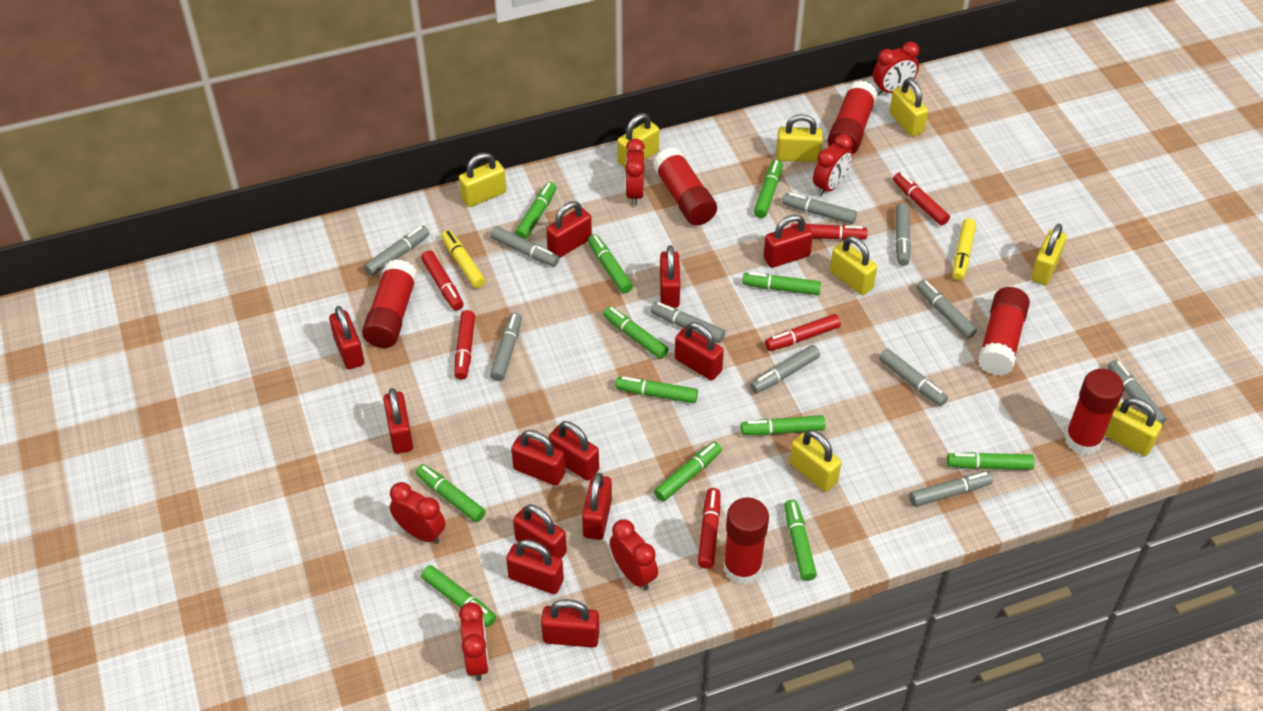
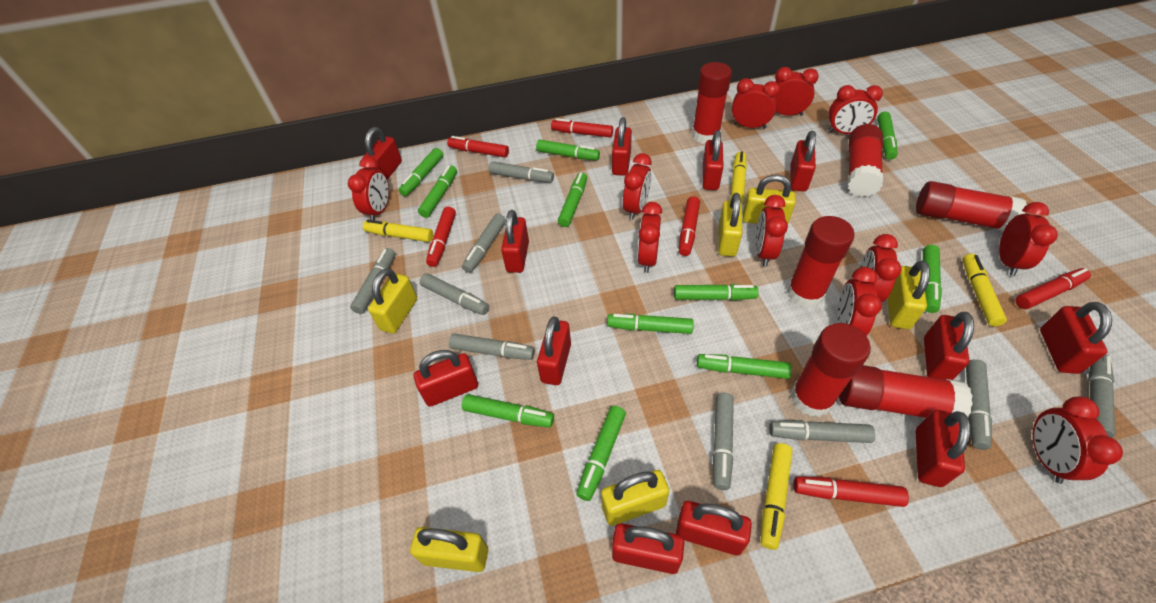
green marker: 12 -> 11
grey marker: 11 -> 9
red clock: 6 -> 11
yellow marker: 2 -> 4
yellow padlock: 8 -> 6

